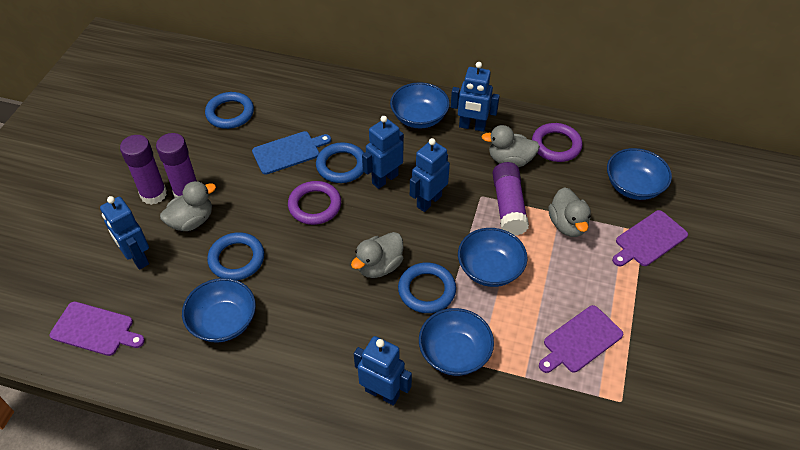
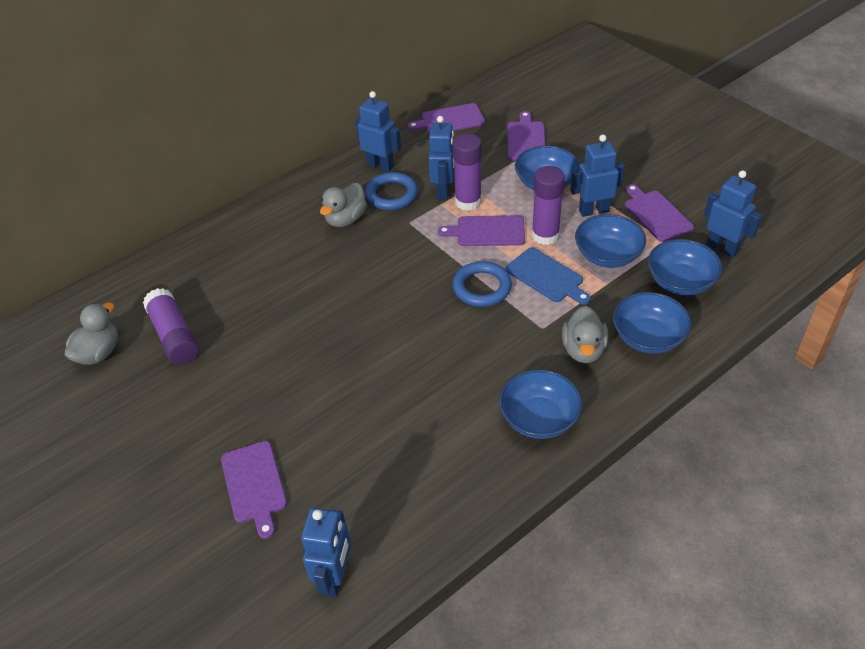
blue ring: 4 -> 2
grey duck: 4 -> 3
purple cutting board: 3 -> 5
purple ring: 2 -> 0

